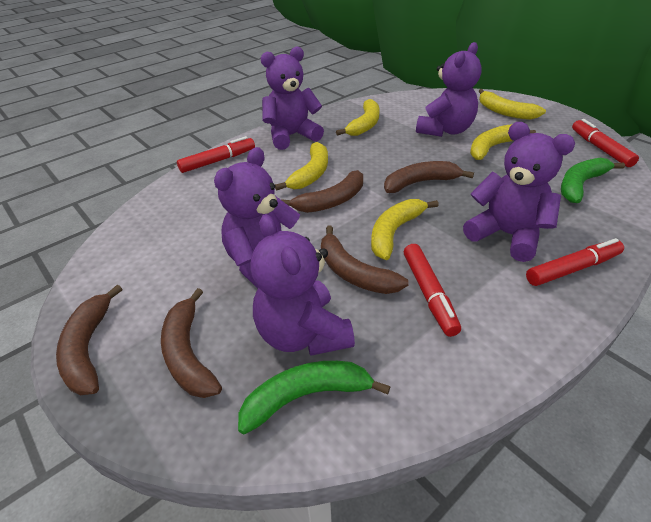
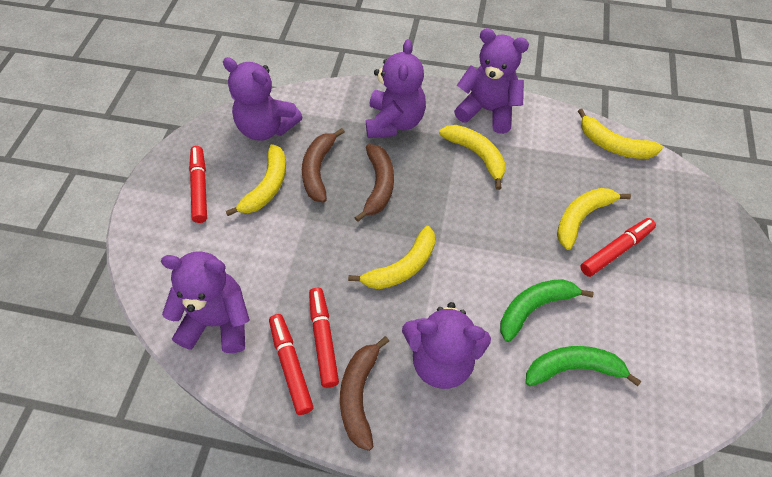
brown banana: 5 -> 3

